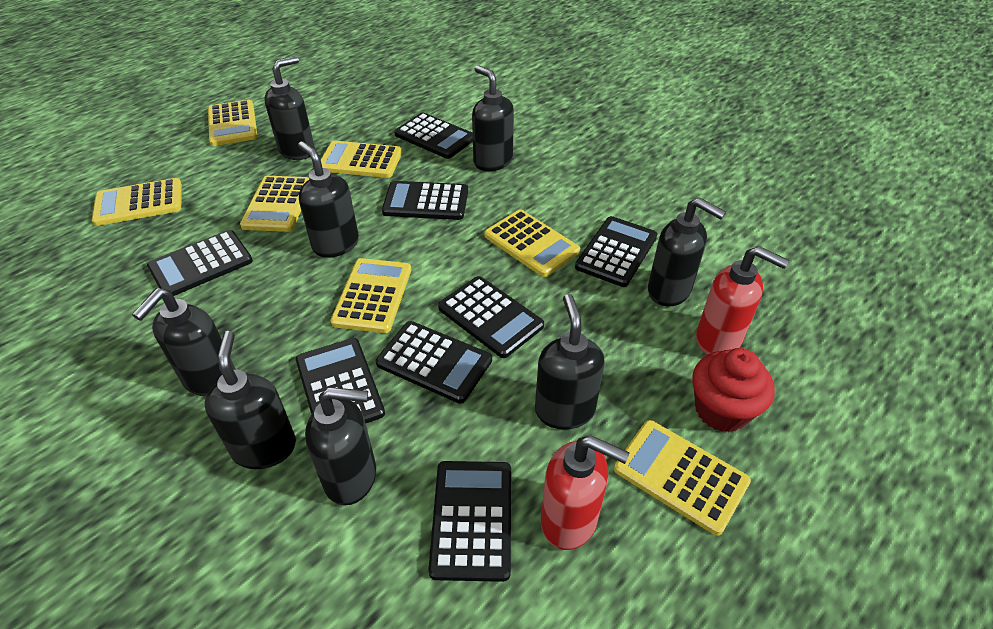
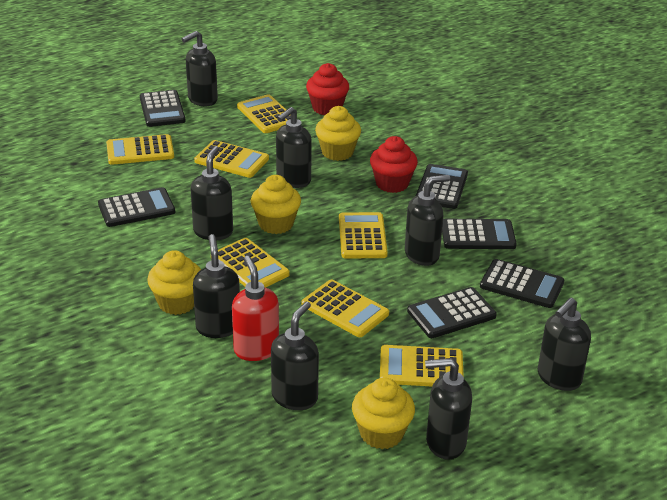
black calculator: 8 -> 6
red cupcake: 1 -> 2
red soap dispenser: 2 -> 1
yellow cupcake: 0 -> 4

